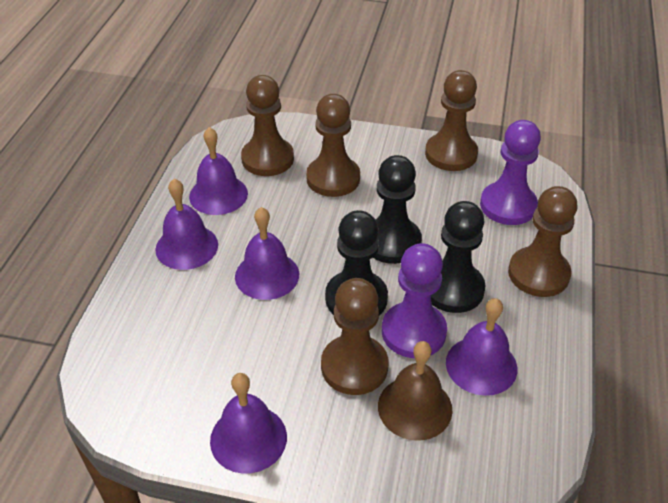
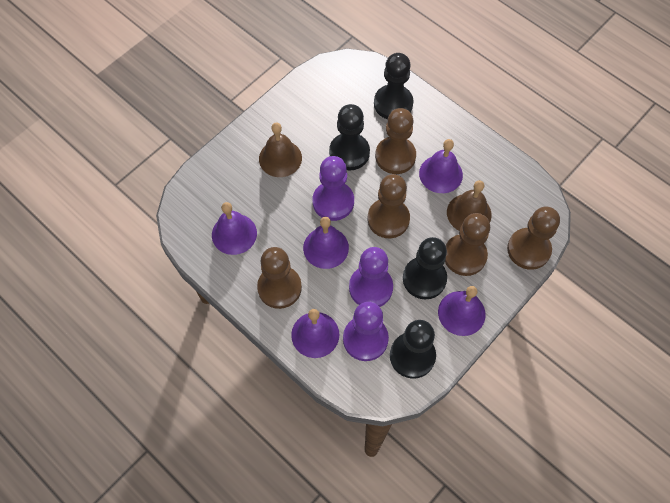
black pawn: 3 -> 4
brown bell: 1 -> 2
purple pawn: 2 -> 3

